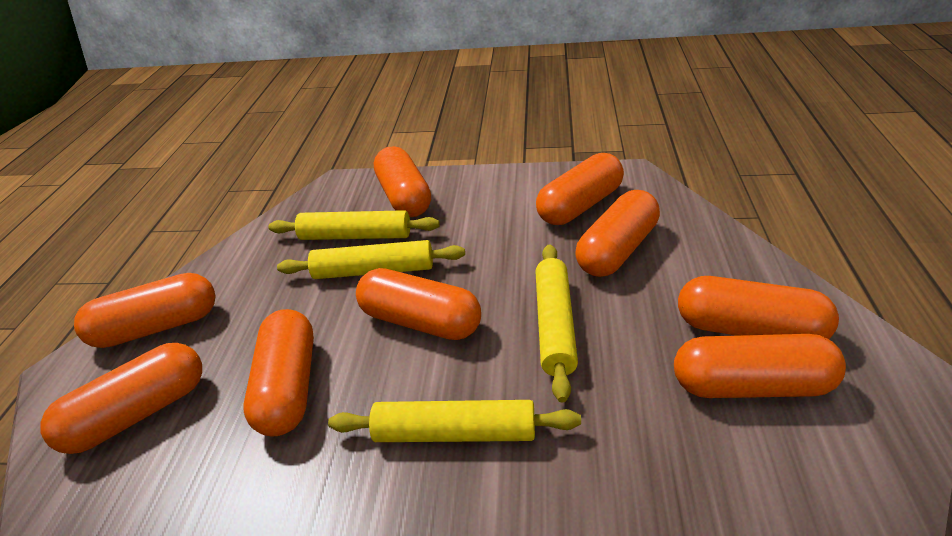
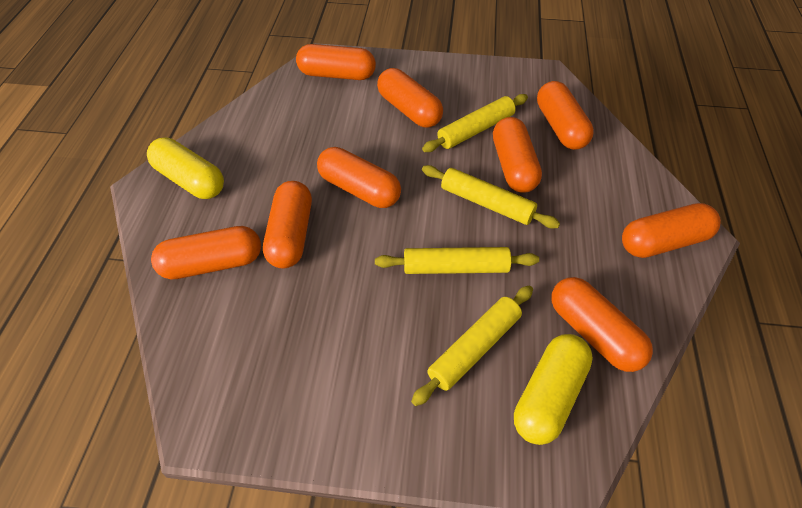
yellow capsule: 0 -> 2

